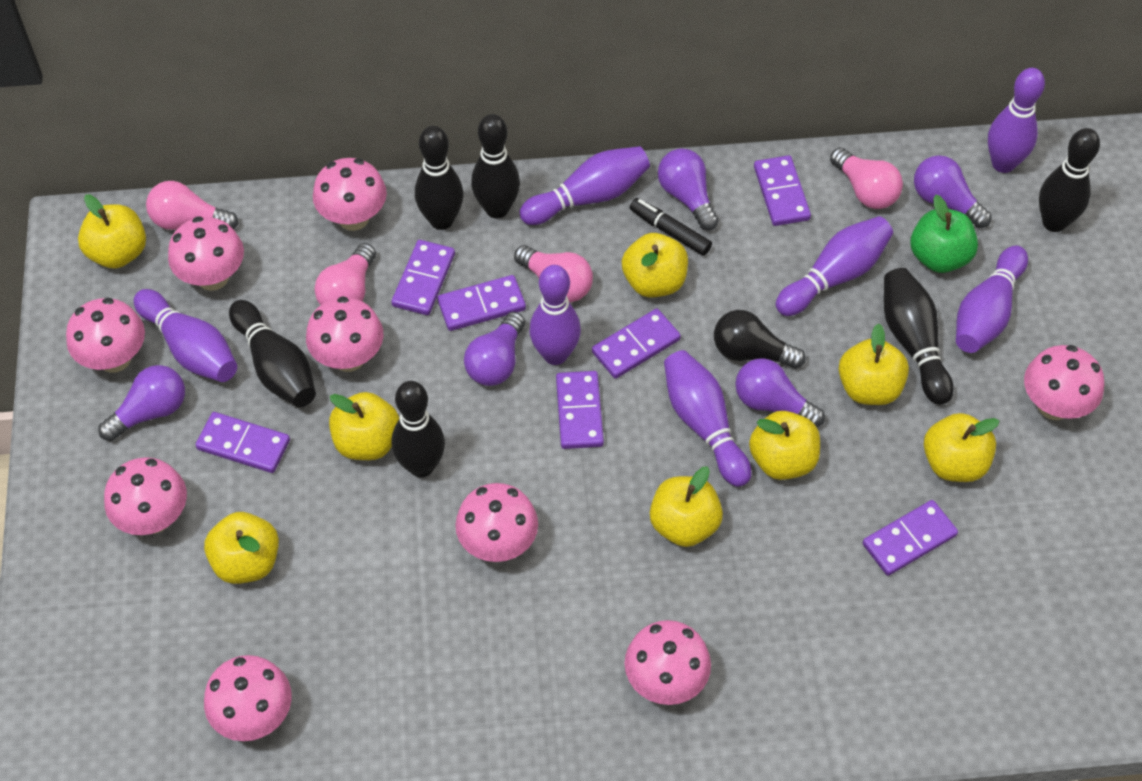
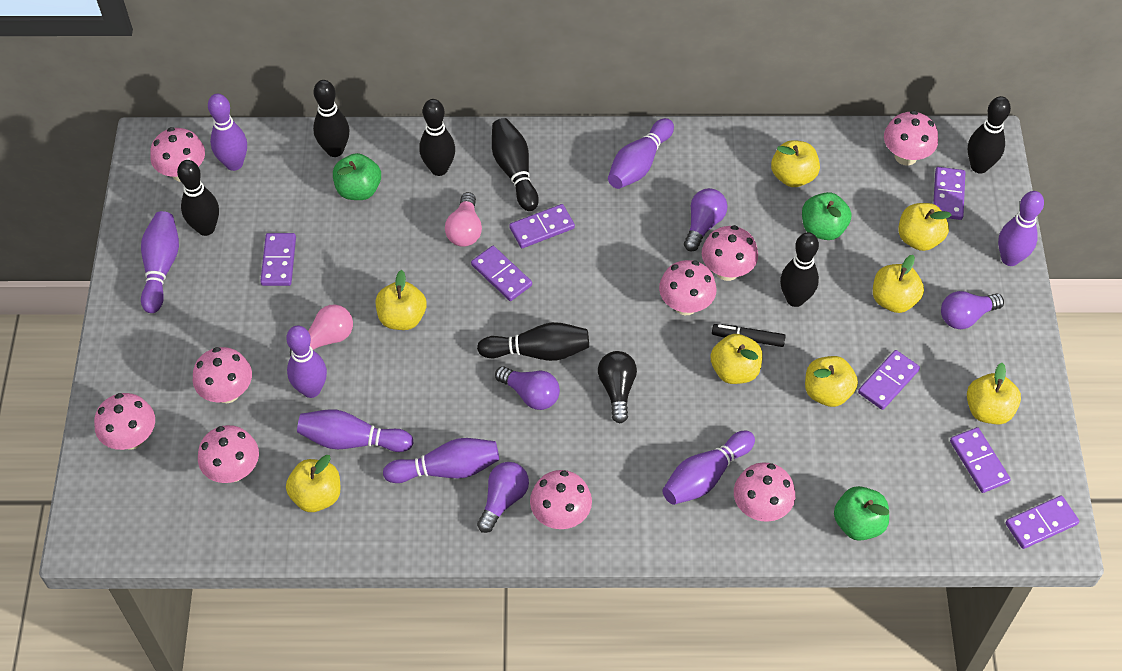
black bowling pin: 6 -> 7
green apple: 1 -> 3
pink light bulb: 4 -> 2
purple bowling pin: 7 -> 8
purple light bulb: 5 -> 4

